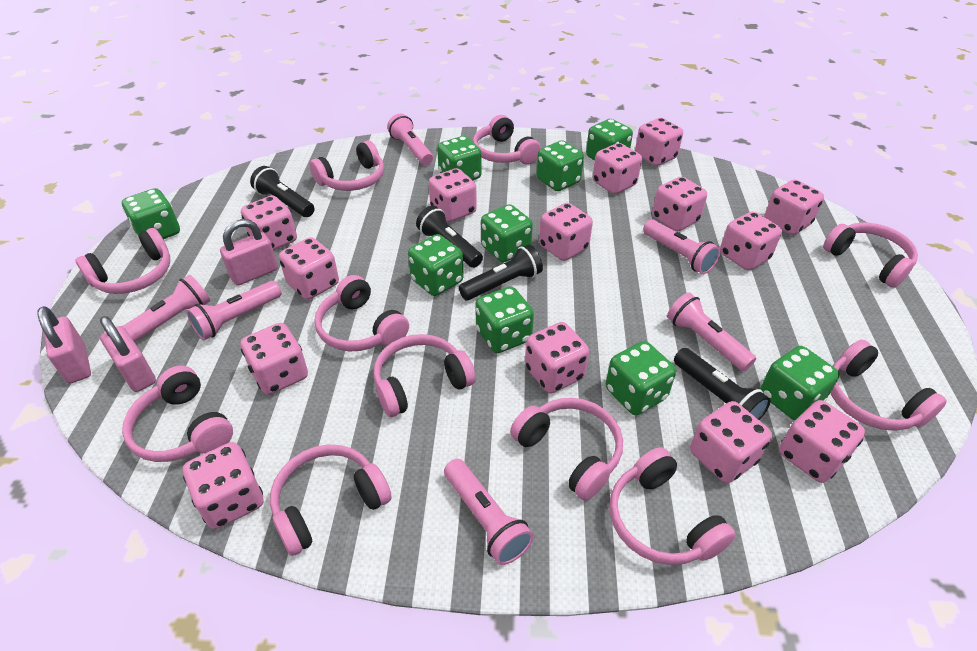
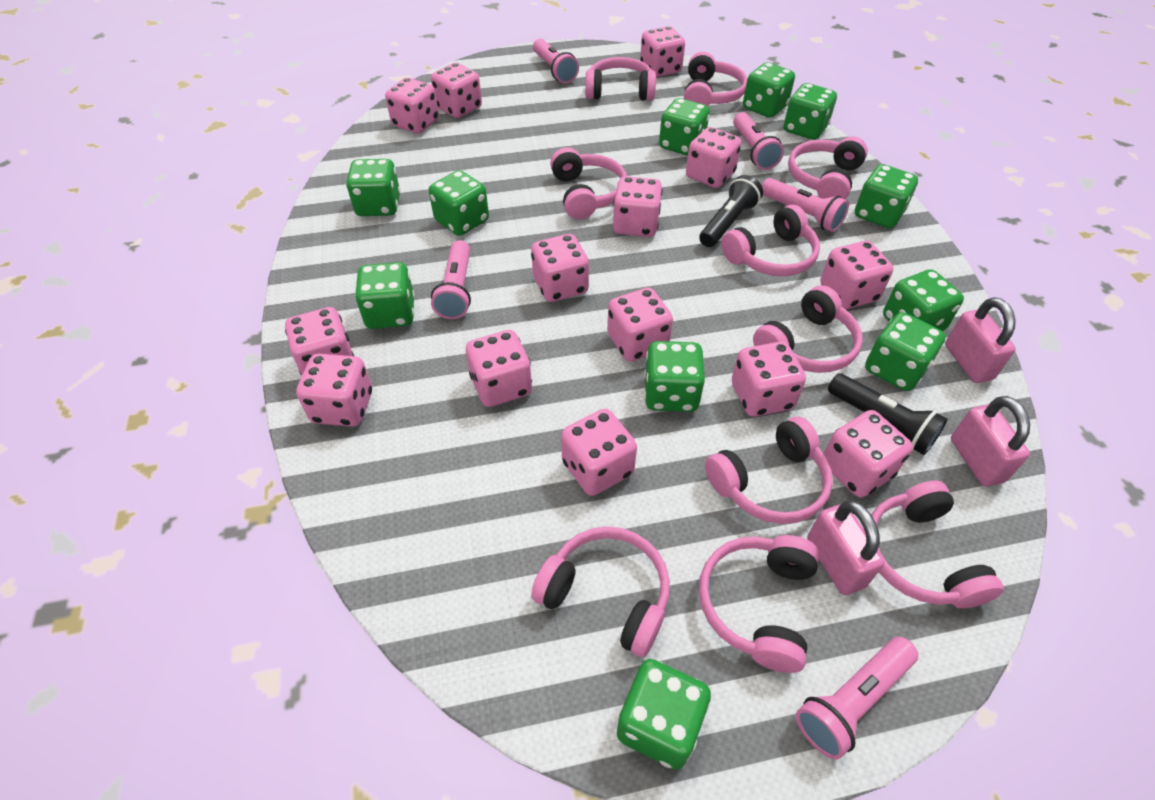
black flashlight: 4 -> 2
green dice: 9 -> 11
pink flashlight: 6 -> 5
pink headphones: 11 -> 10

